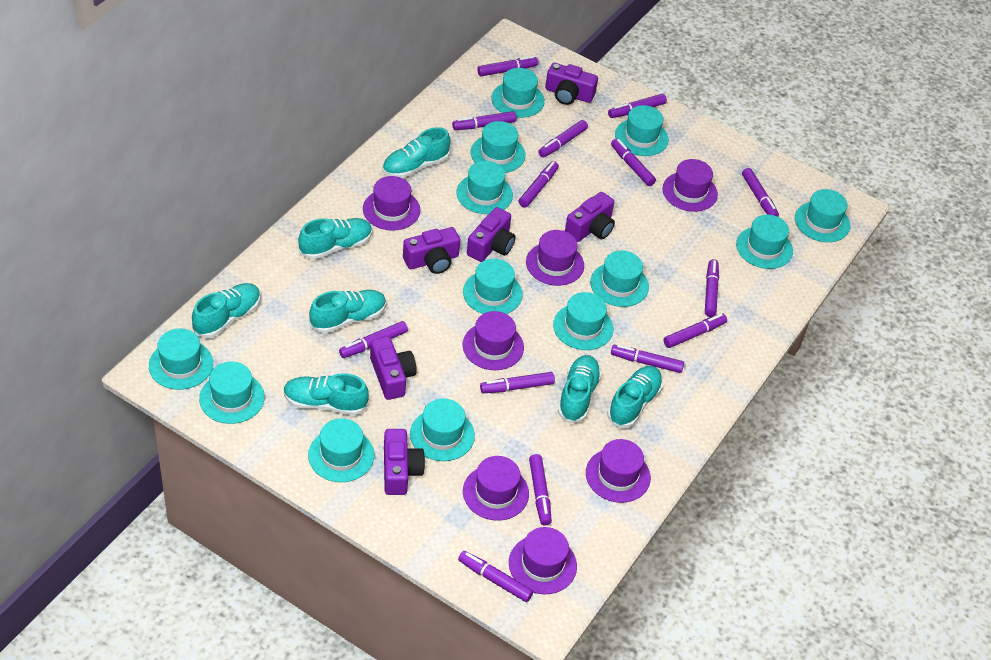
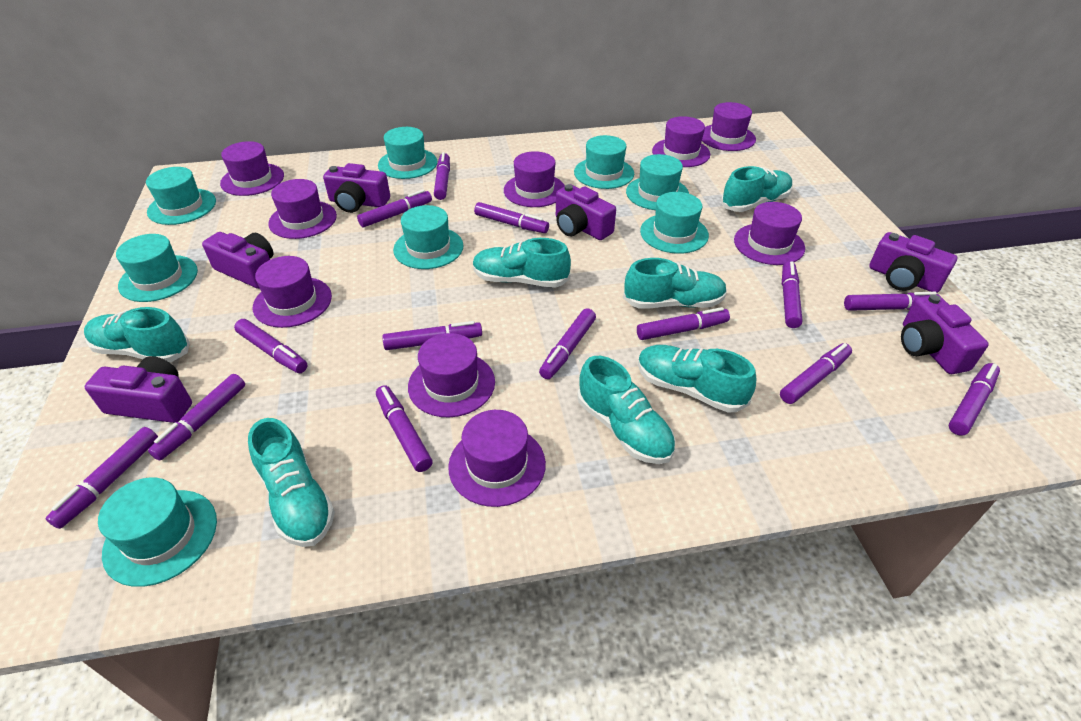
purple hat: 7 -> 9
turquoise hat: 13 -> 8

